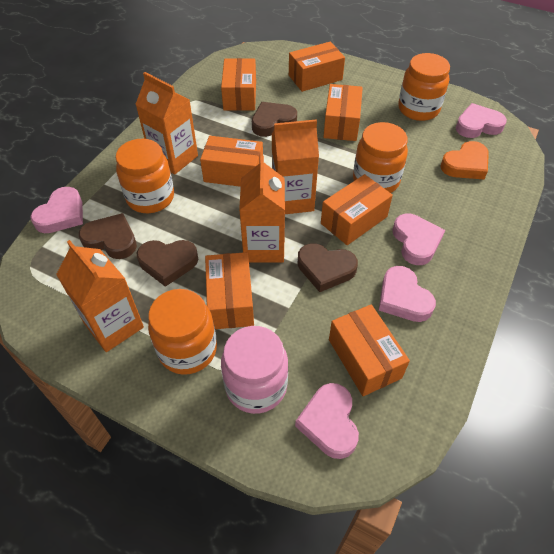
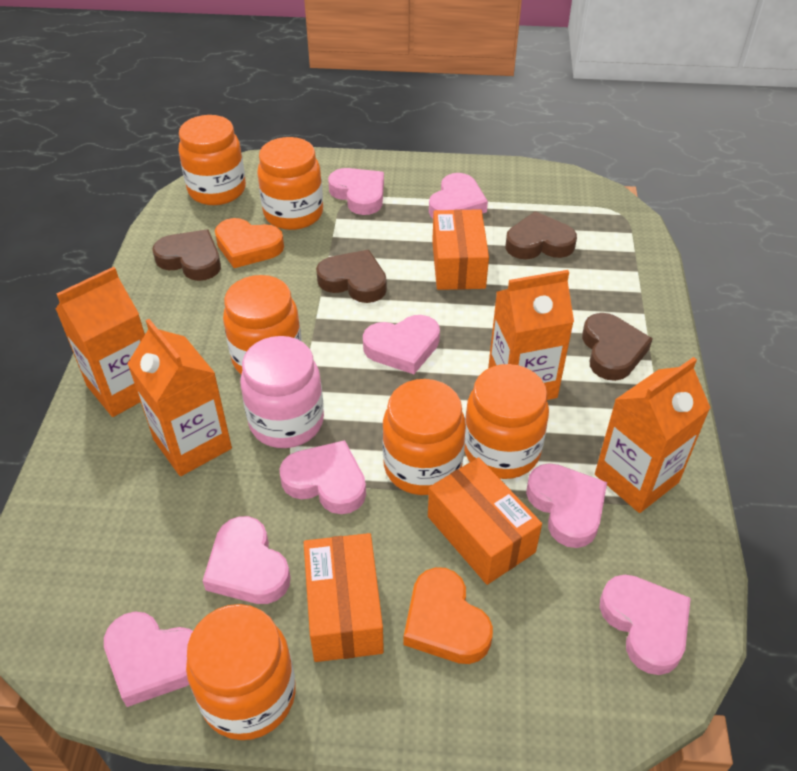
orange box: 7 -> 3
orange heart: 1 -> 2
orange jar: 4 -> 6
pink heart: 5 -> 8

